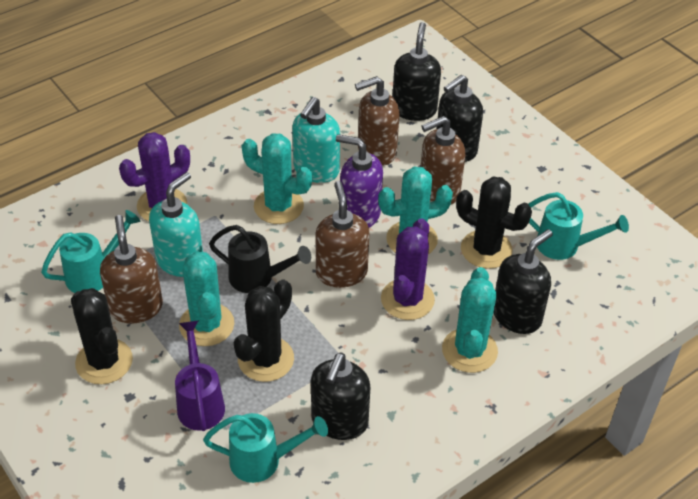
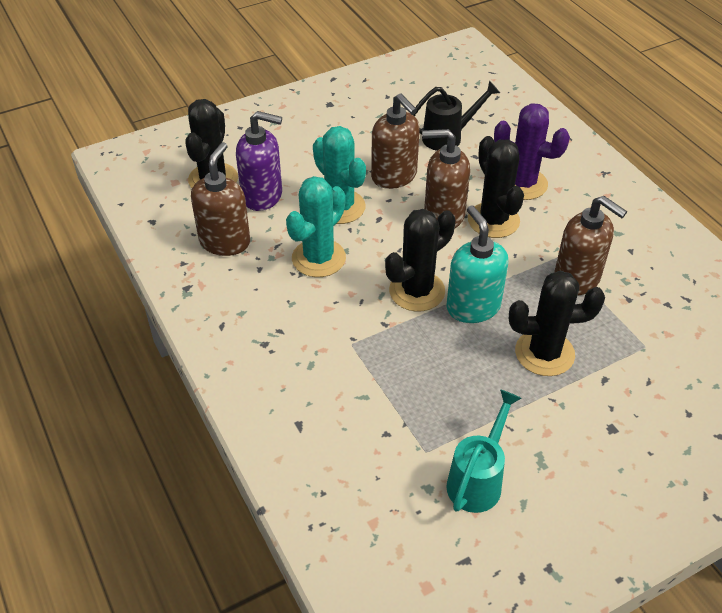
black cactus: 3 -> 4
black soap dispenser: 4 -> 0
purple cactus: 2 -> 1
purple watering can: 1 -> 0
turquoise cactus: 4 -> 2
turquoise soap dispenser: 2 -> 1
turquoise watering can: 3 -> 1

